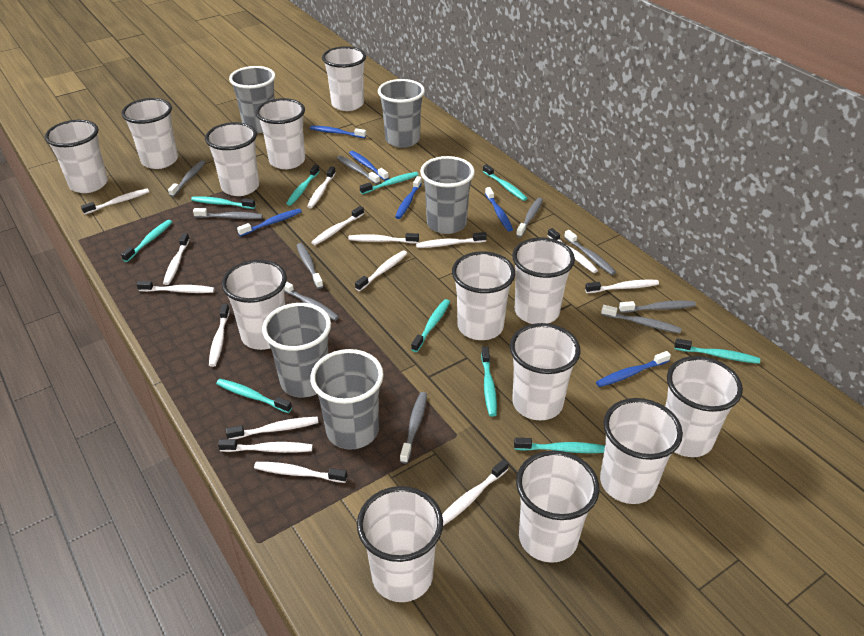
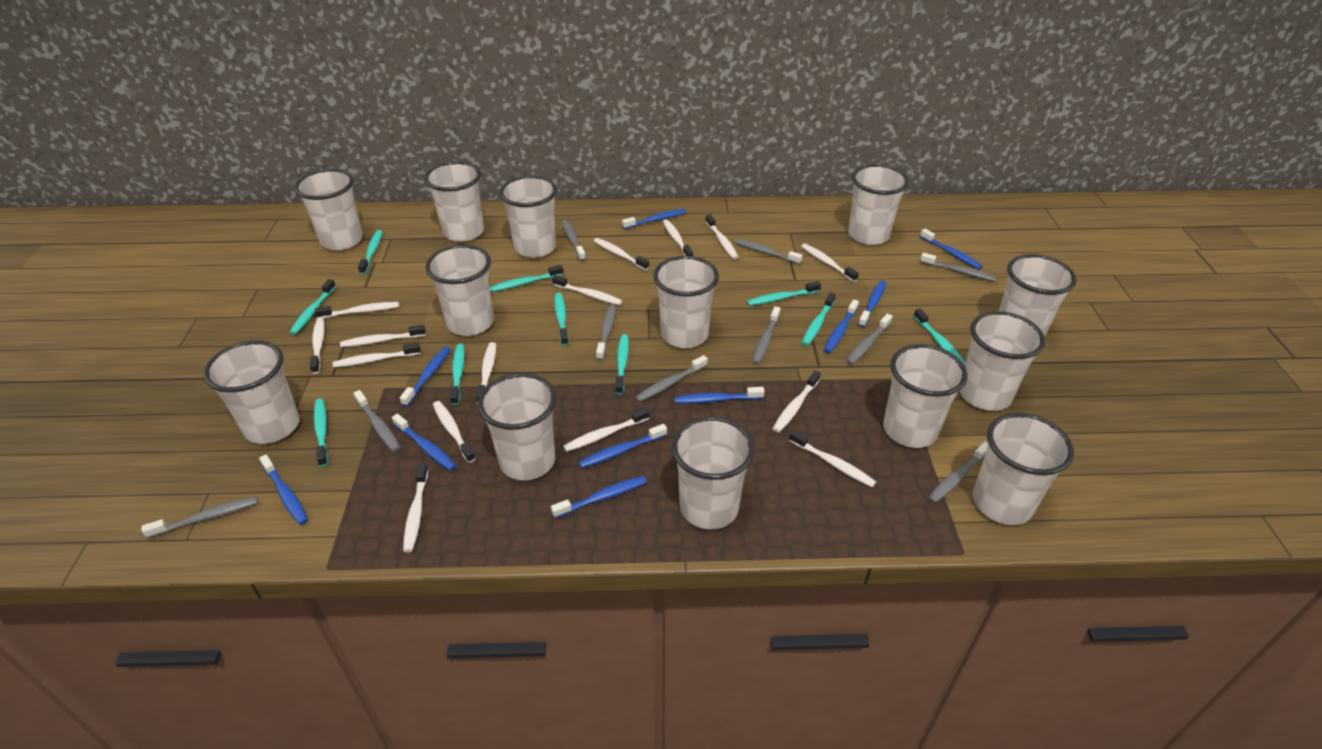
blue toothbrush: 6 -> 10
grey cup: 5 -> 0

